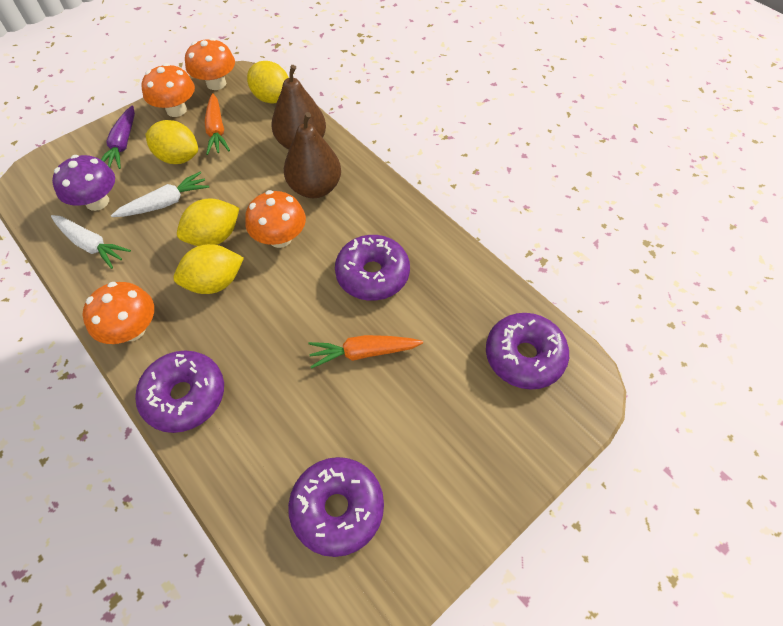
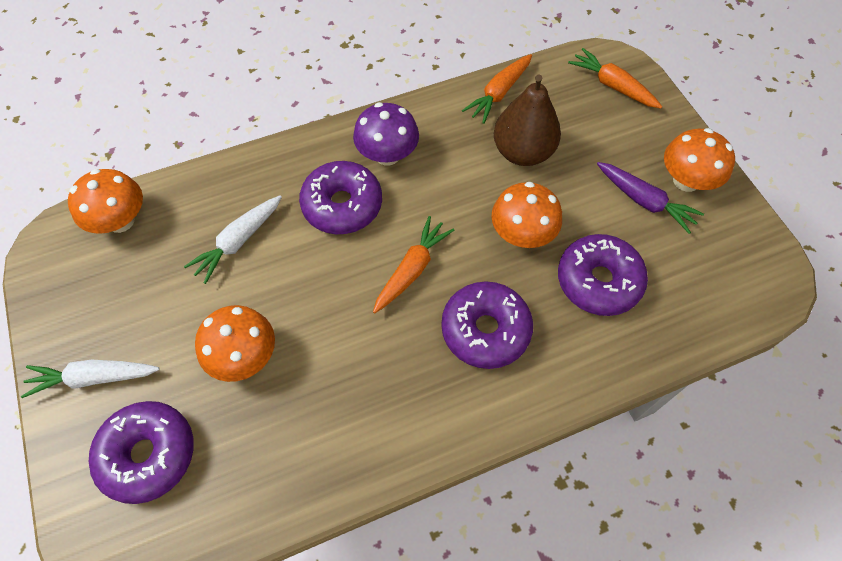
brown pear: 2 -> 1
orange carrot: 2 -> 3
yellow lemon: 4 -> 0

